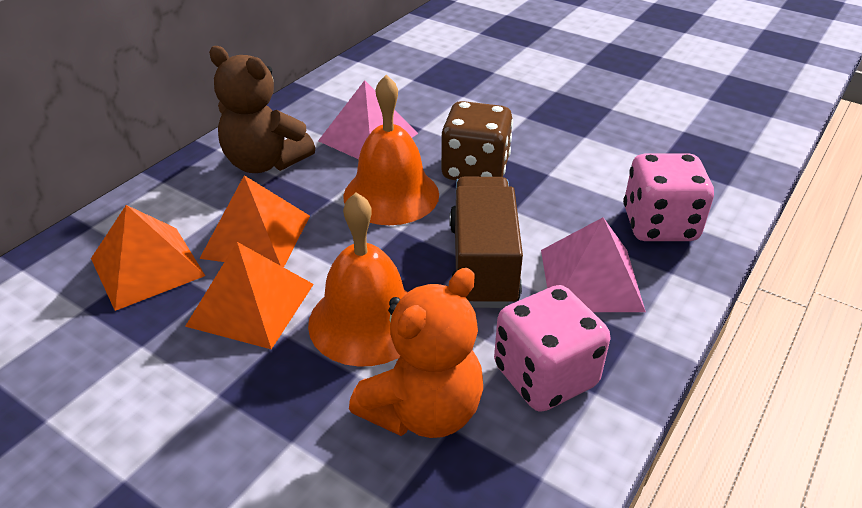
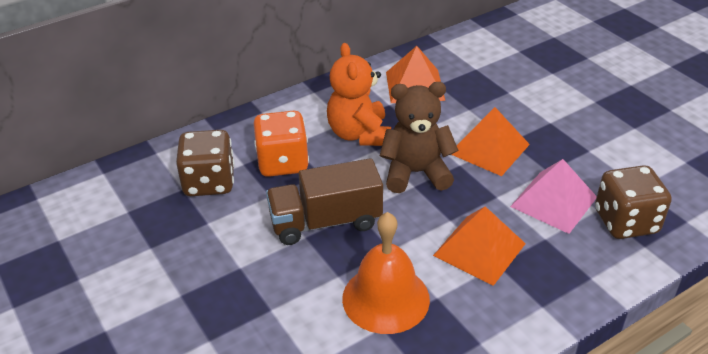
brown dice: 1 -> 2
orange bell: 2 -> 1
orange dice: 0 -> 1
pink dice: 2 -> 0
pink pyramid: 2 -> 1

